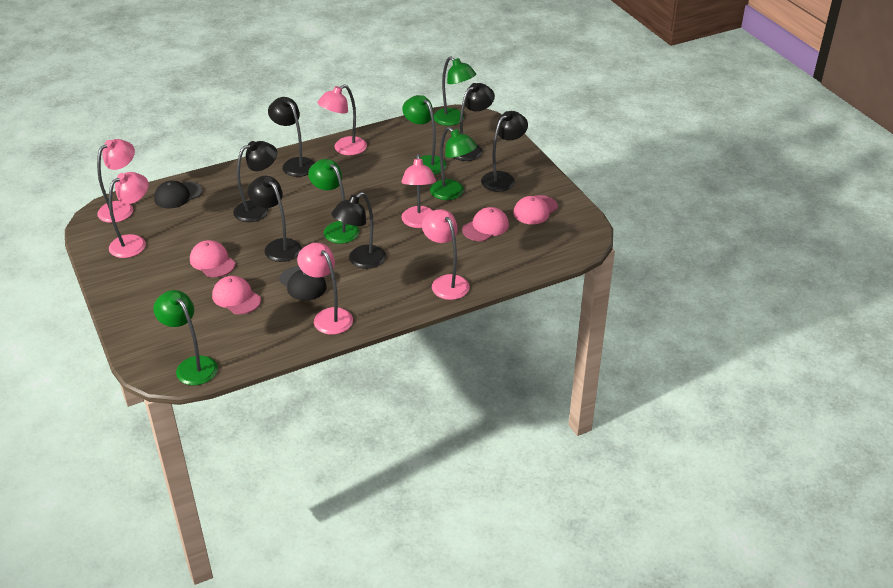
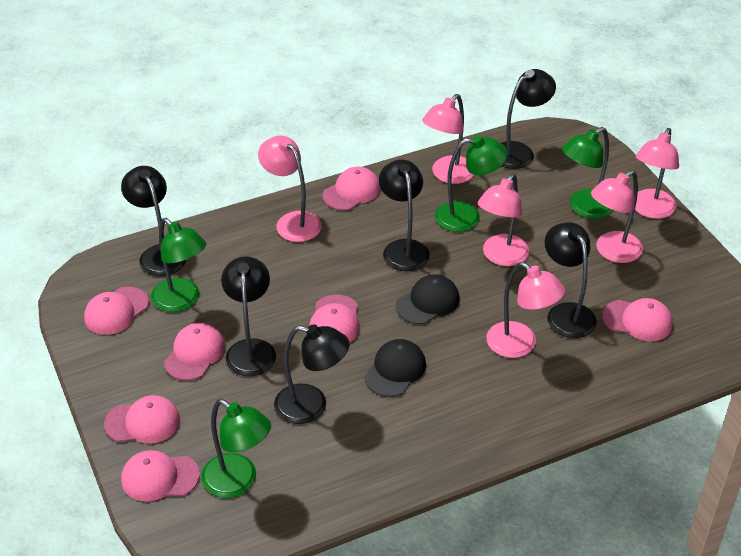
green lamp: 5 -> 4
pink cap: 4 -> 7

